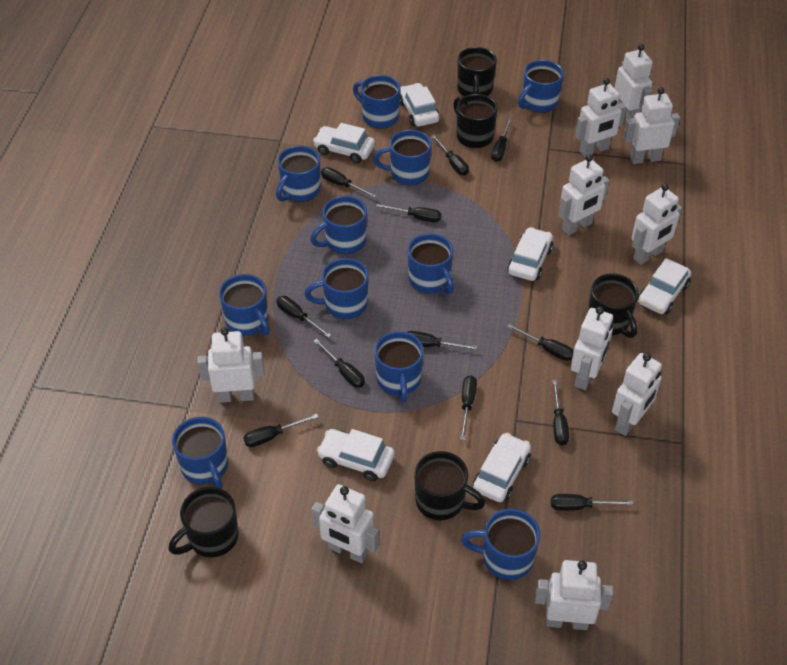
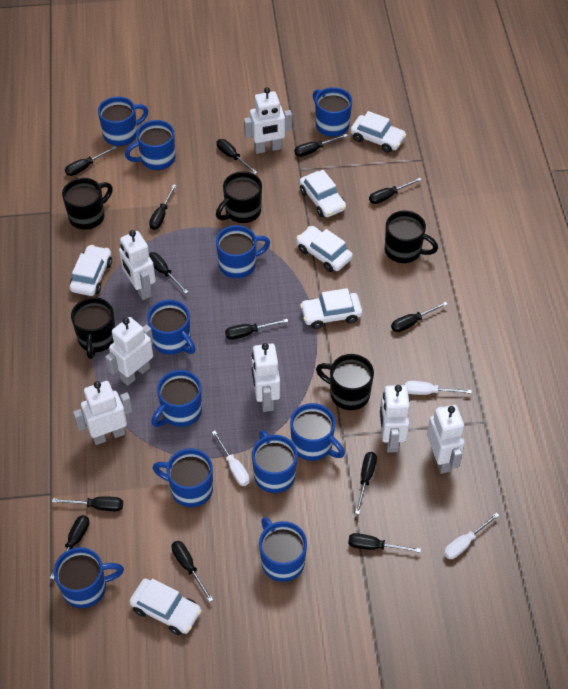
black screwdriver: 12 -> 13
white robot: 10 -> 7
white screwdriver: 0 -> 3

